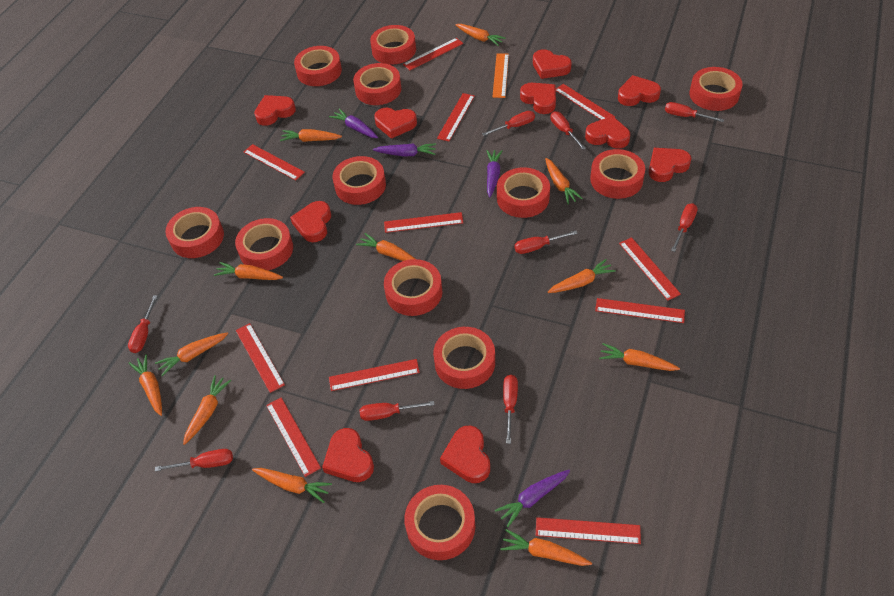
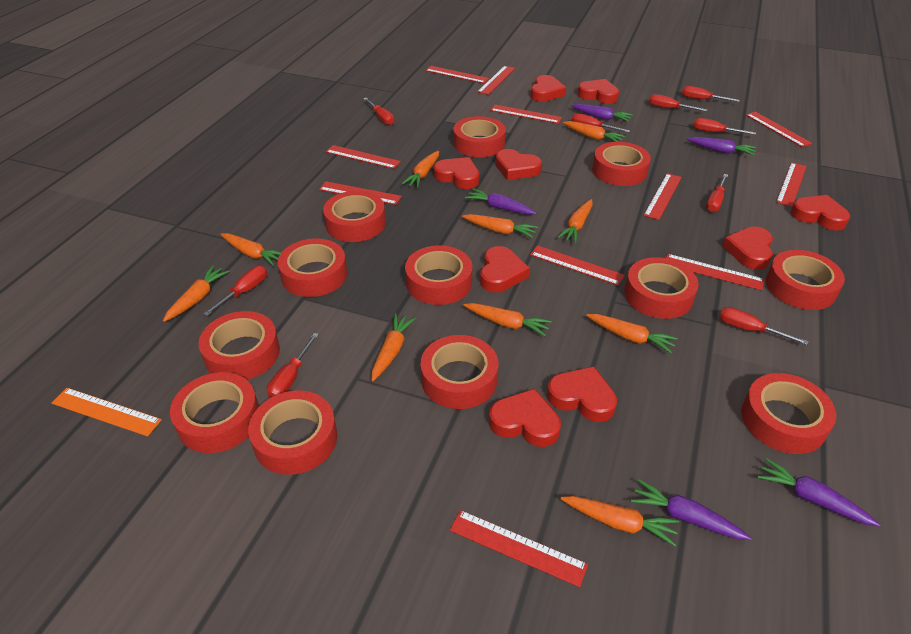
orange carrot: 12 -> 10
purple carrot: 4 -> 5
red heart: 10 -> 9

